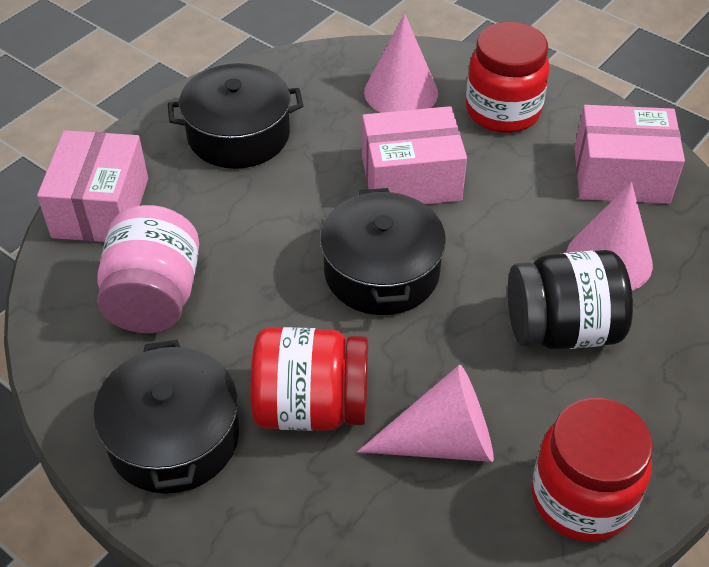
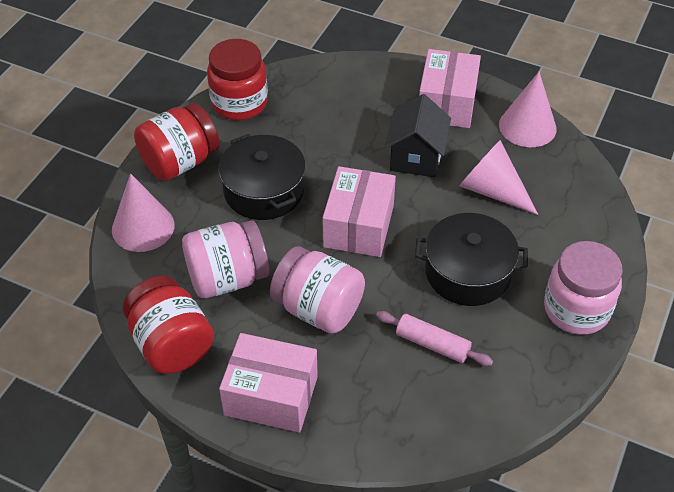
black house: 0 -> 1
black jar: 1 -> 0
black pot: 3 -> 2
pink jar: 1 -> 3
pink rolling pin: 0 -> 1

